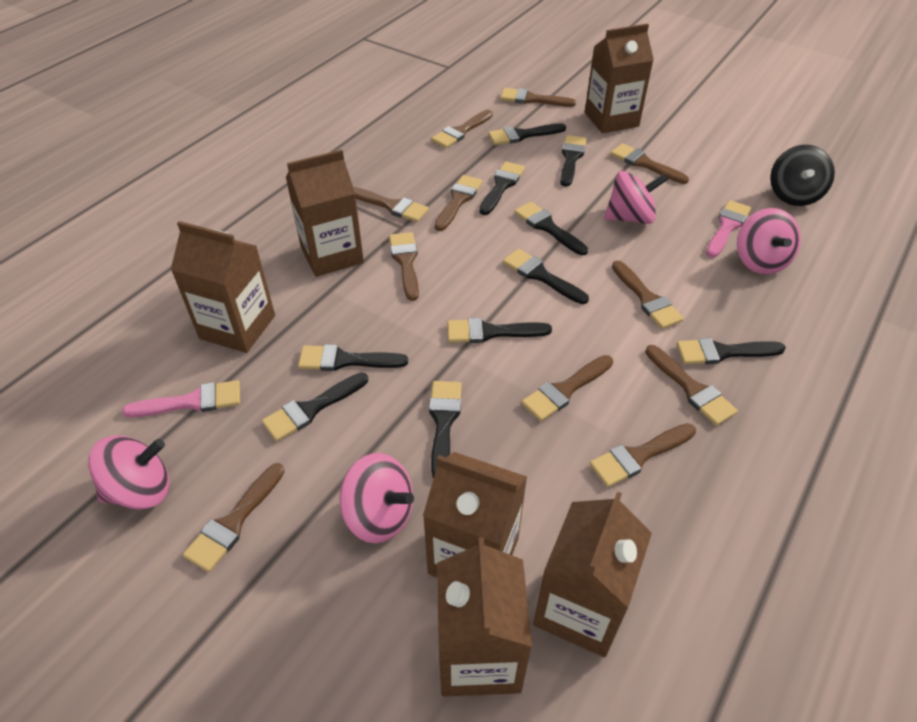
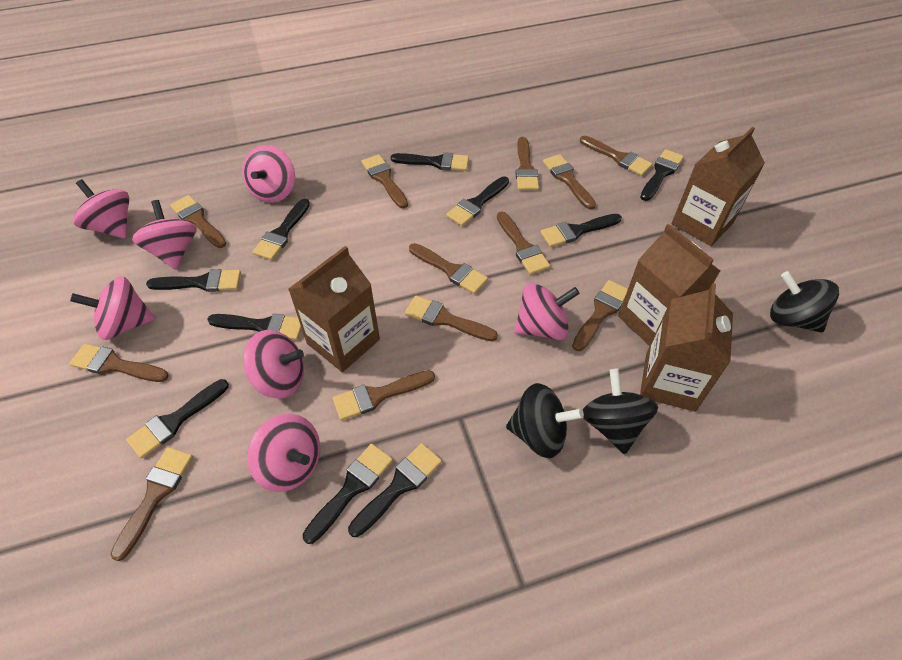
black spinning top: 1 -> 3
brown brush: 11 -> 12
brown carton: 6 -> 4
pink brush: 2 -> 0
pink spinning top: 4 -> 7

